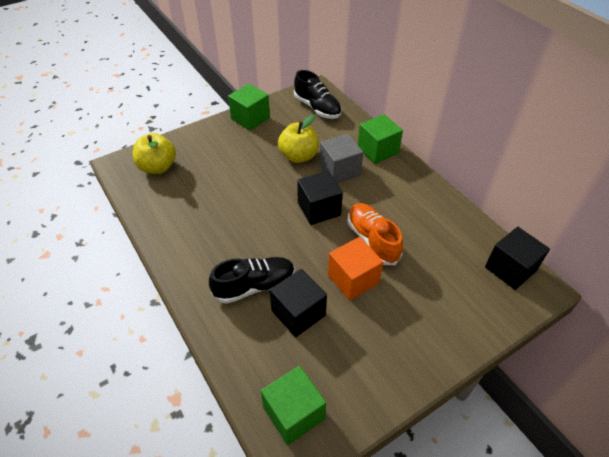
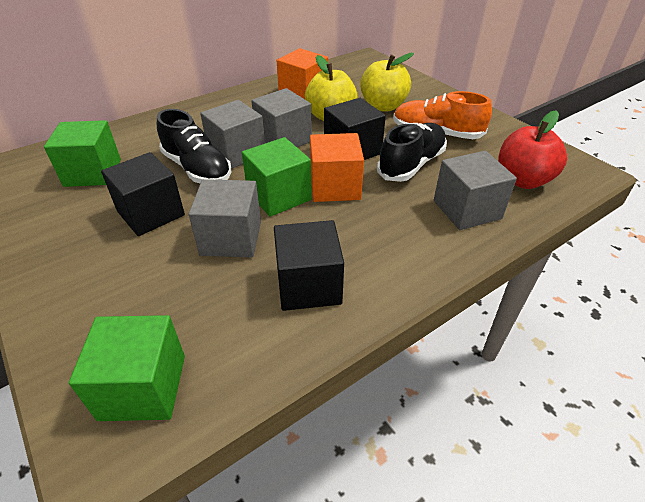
grey cube: 1 -> 4
orange cube: 1 -> 2
red apple: 0 -> 1

